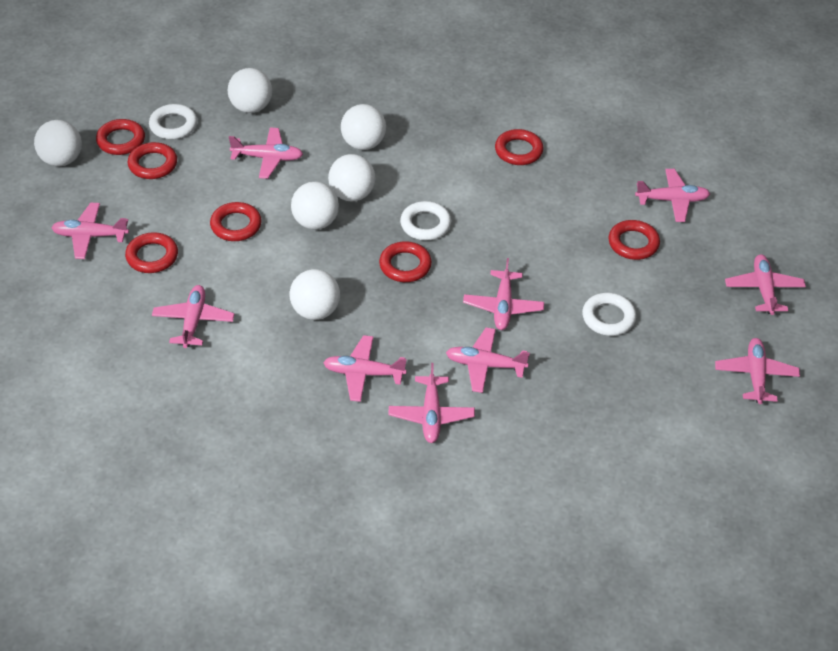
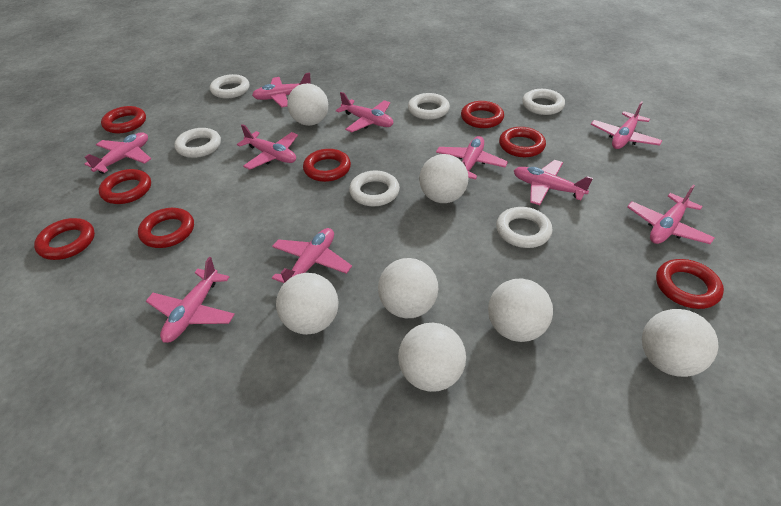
red ring: 7 -> 8
white ball: 6 -> 7
white ring: 3 -> 6

